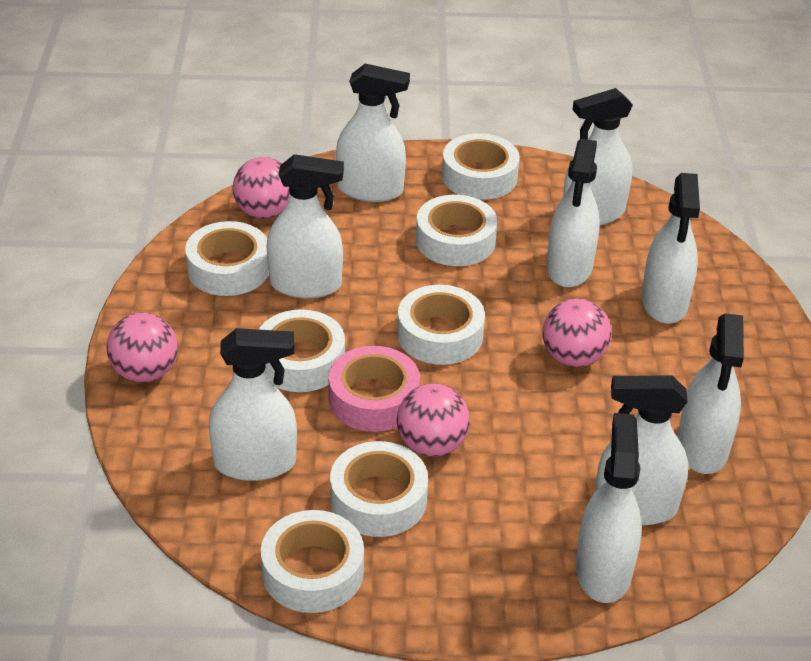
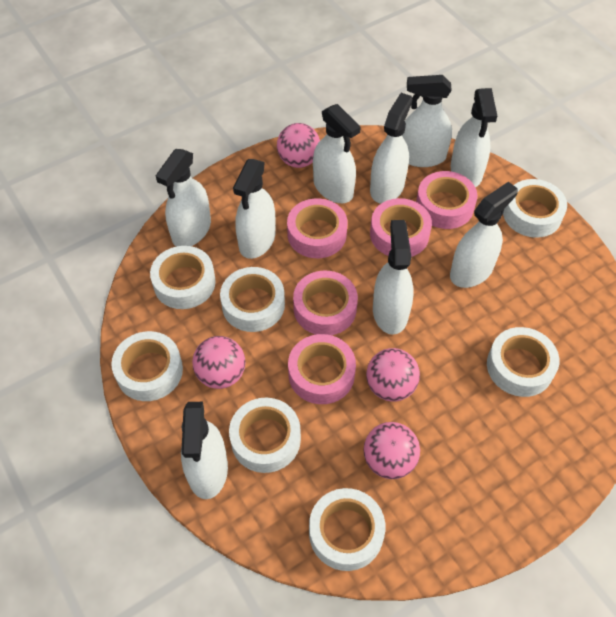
pink tape: 1 -> 5

